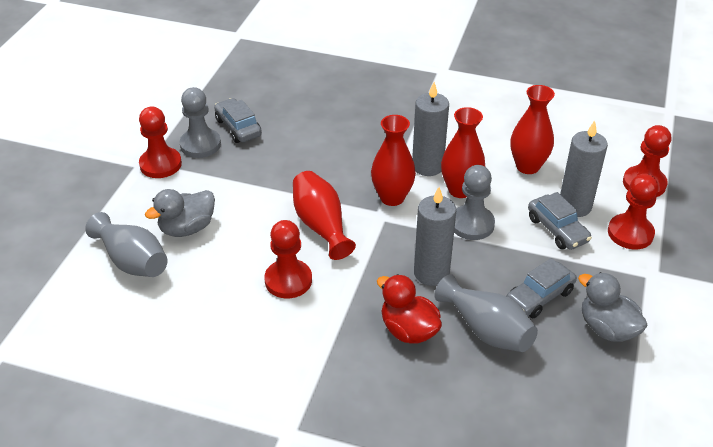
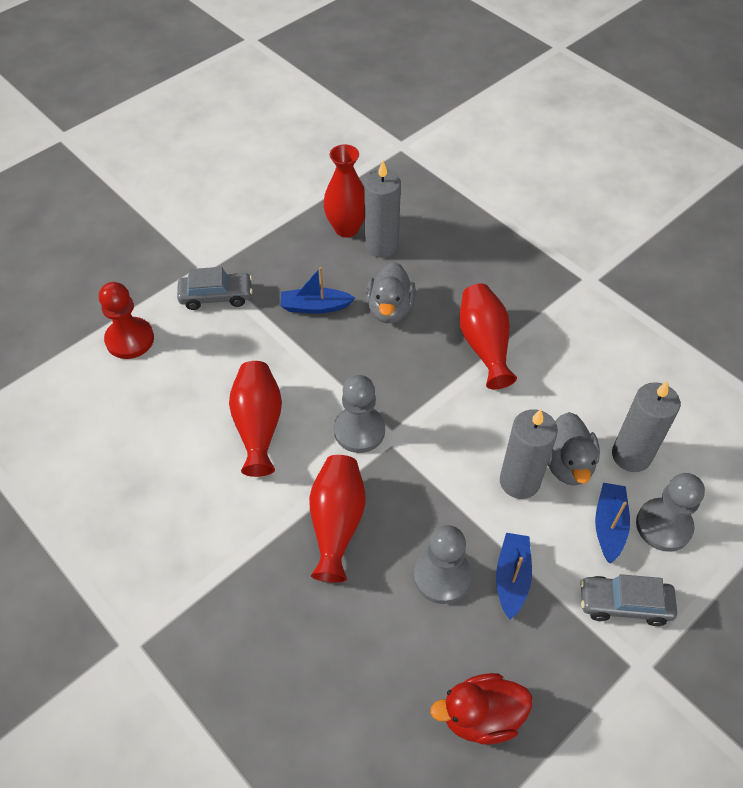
blue boat: 0 -> 3
grey car: 3 -> 2
grey pawn: 2 -> 3
grey vase: 2 -> 0
red pawn: 4 -> 1

